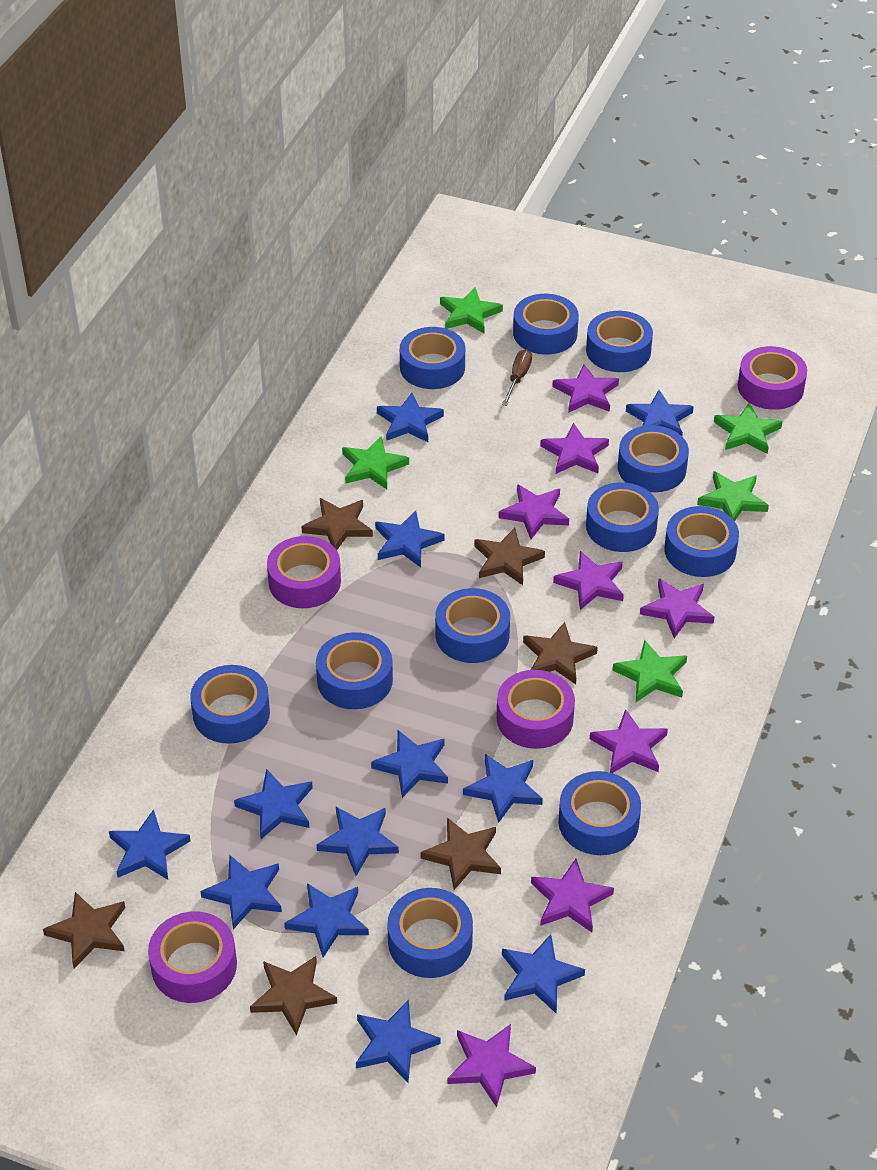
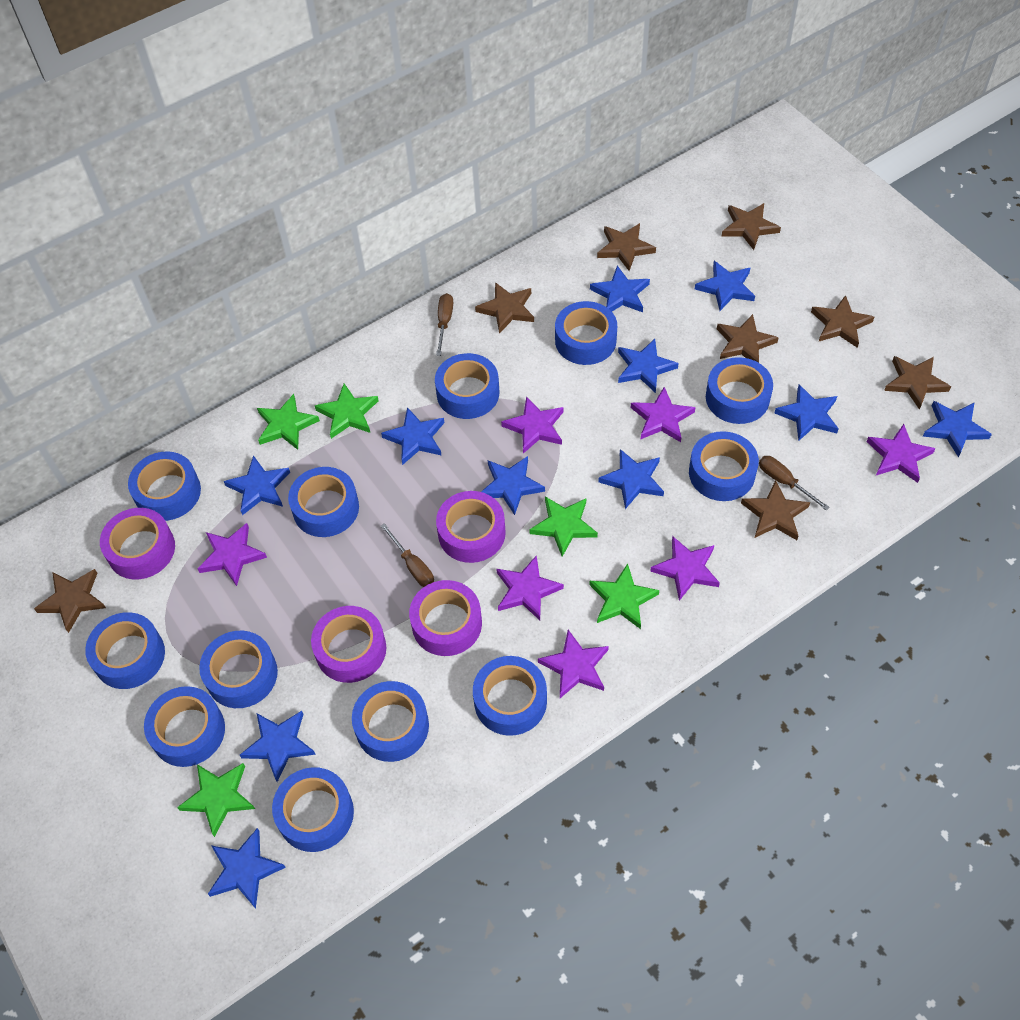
blue star: 12 -> 11
blue tape: 11 -> 12
brown screwdriver: 1 -> 3
brown star: 6 -> 8
purple star: 8 -> 7

